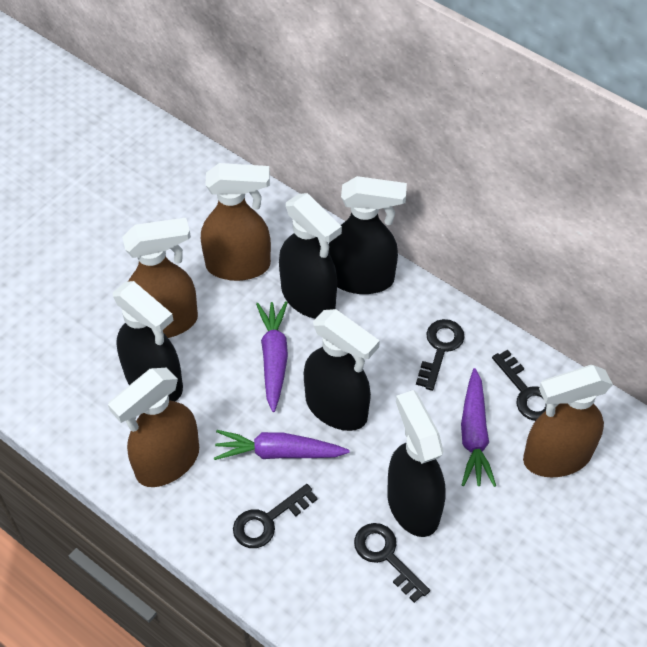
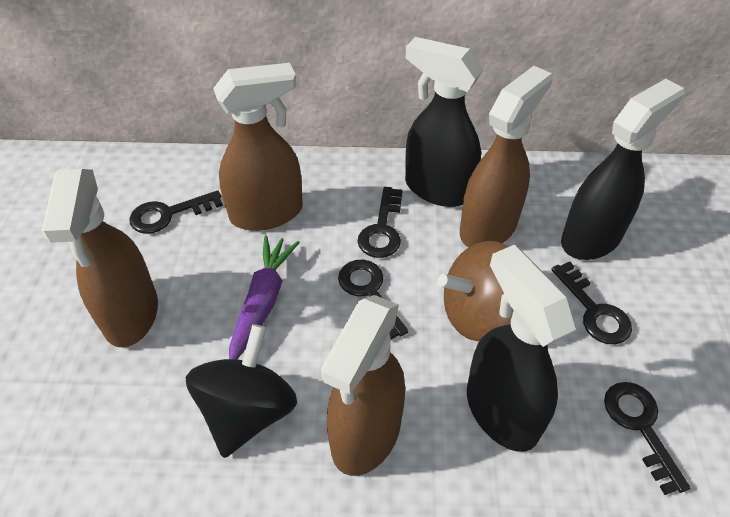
black key: 4 -> 5
black spinning top: 0 -> 1
black spray bottle: 5 -> 3
brown spinning top: 0 -> 1
purple carrot: 3 -> 1

